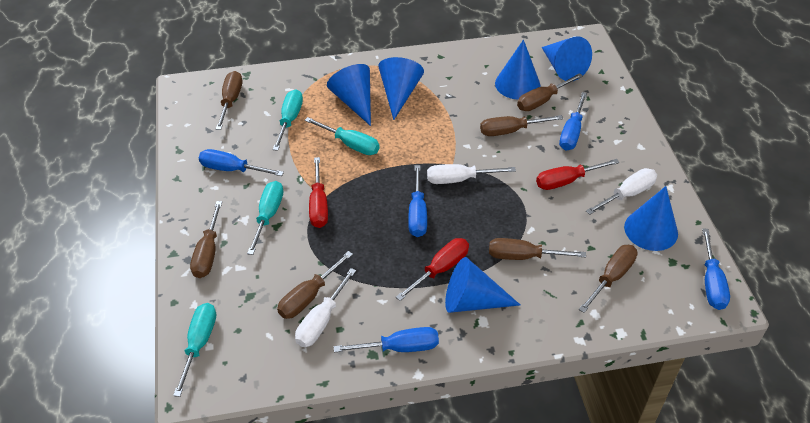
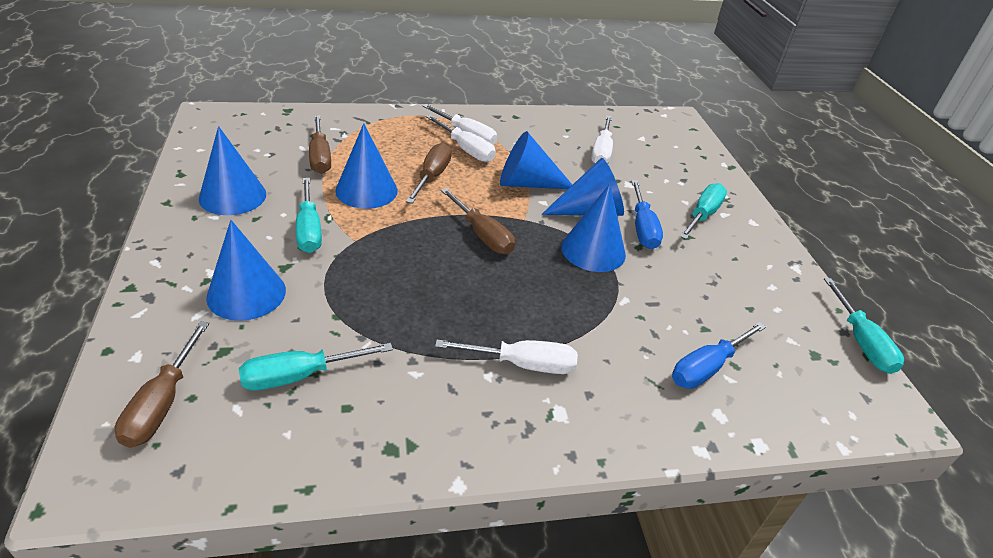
blue screwdriver: 5 -> 2
brown screwdriver: 7 -> 4
red screwdriver: 3 -> 0
white screwdriver: 3 -> 4

